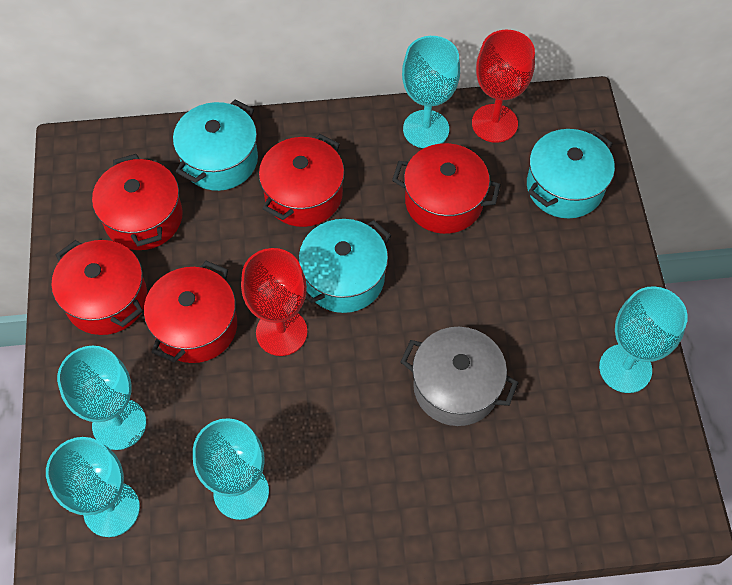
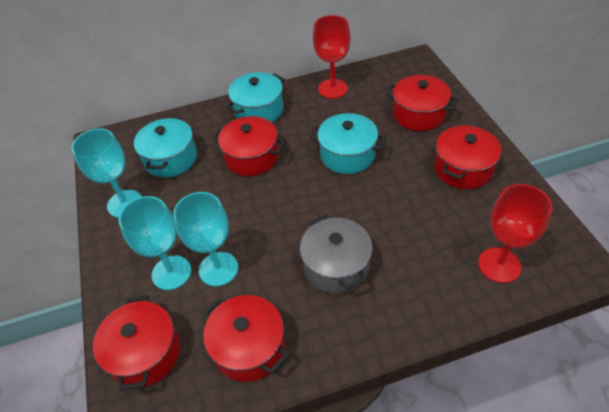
turquoise goblet: 5 -> 3

